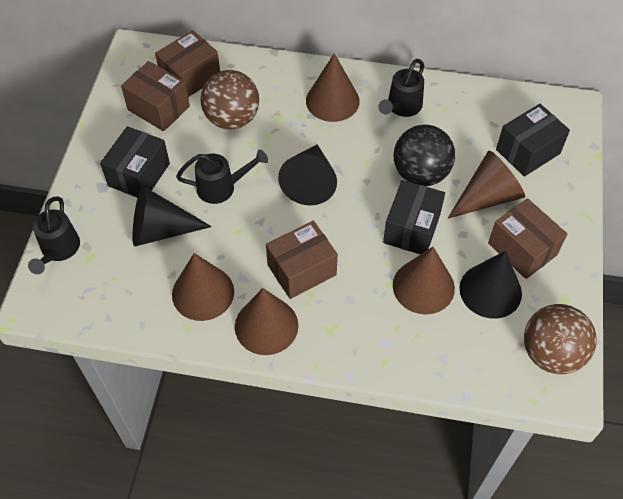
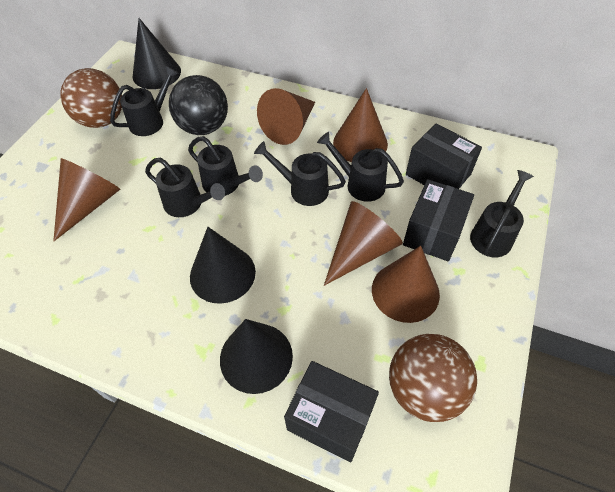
black watering can: 3 -> 6
brown box: 4 -> 0

